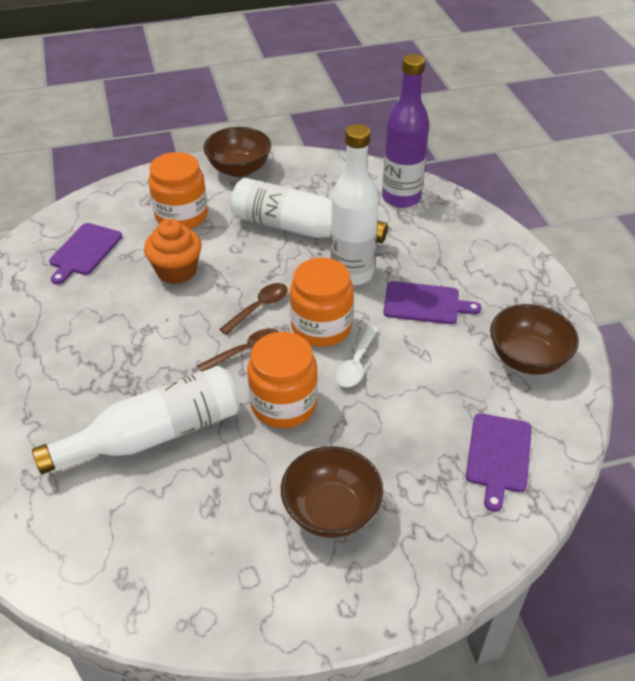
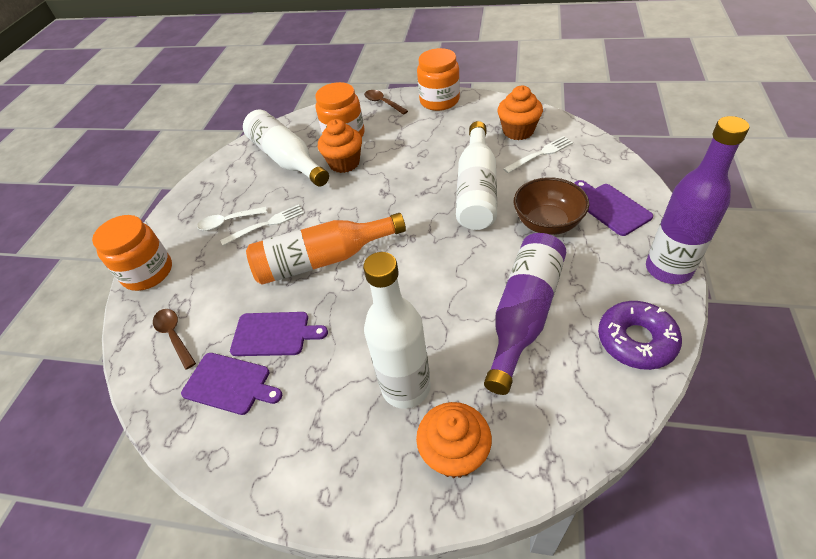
brown bowl: 3 -> 1
orange bottle: 0 -> 1
orange cupcake: 1 -> 3
purple bottle: 1 -> 2
purple donut: 0 -> 1
white fork: 0 -> 2

